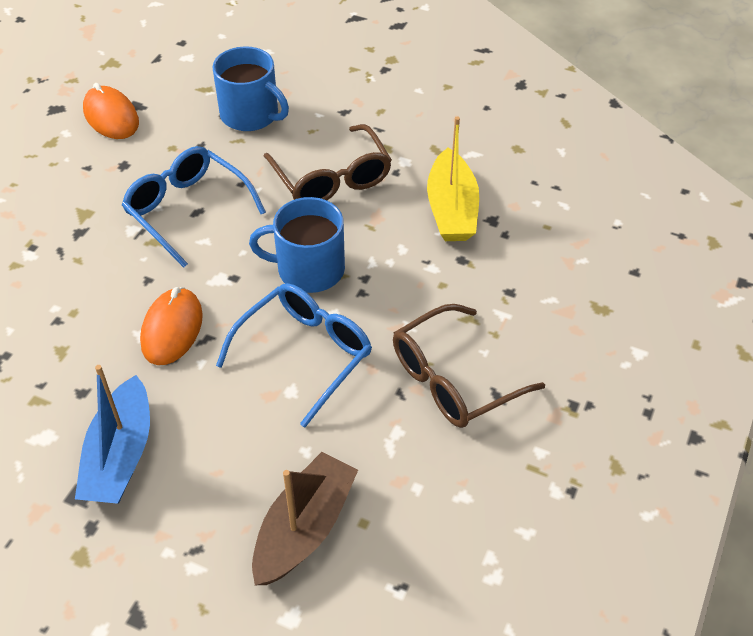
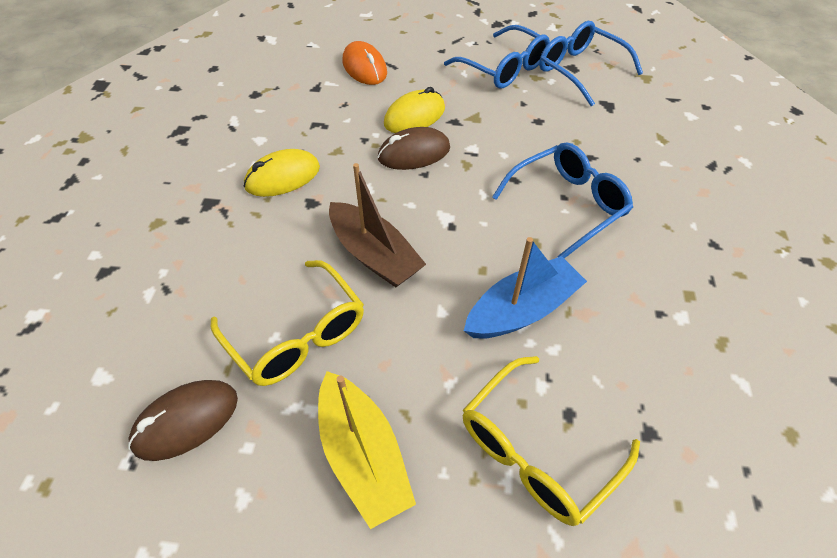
blue glasses: 2 -> 3
blue mug: 2 -> 0
brown glasses: 2 -> 0
brown mouse: 0 -> 2
orange mouse: 2 -> 1
yellow glasses: 0 -> 2
yellow mouse: 0 -> 2

